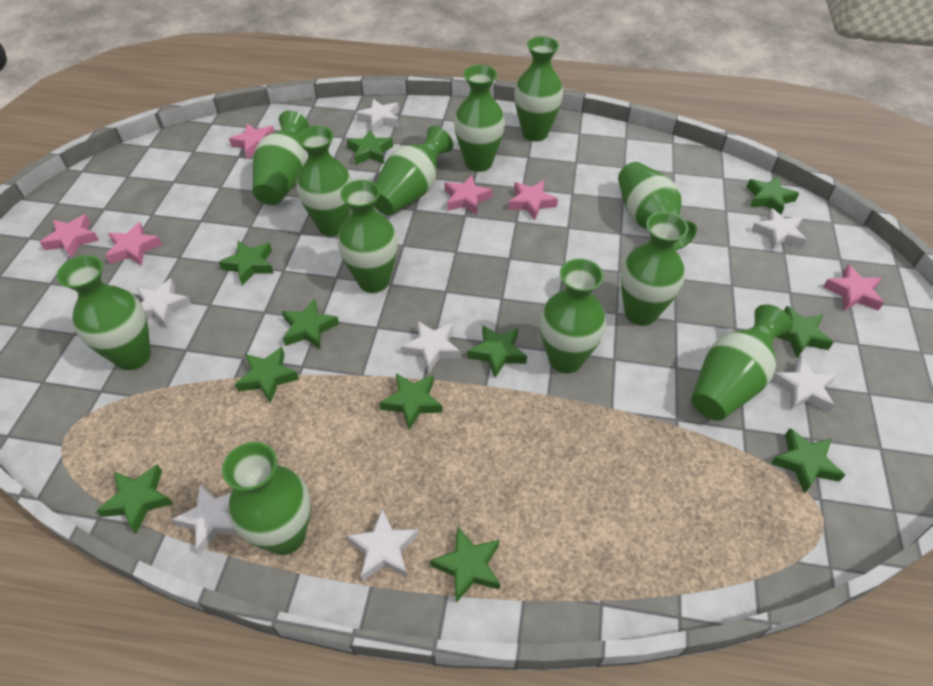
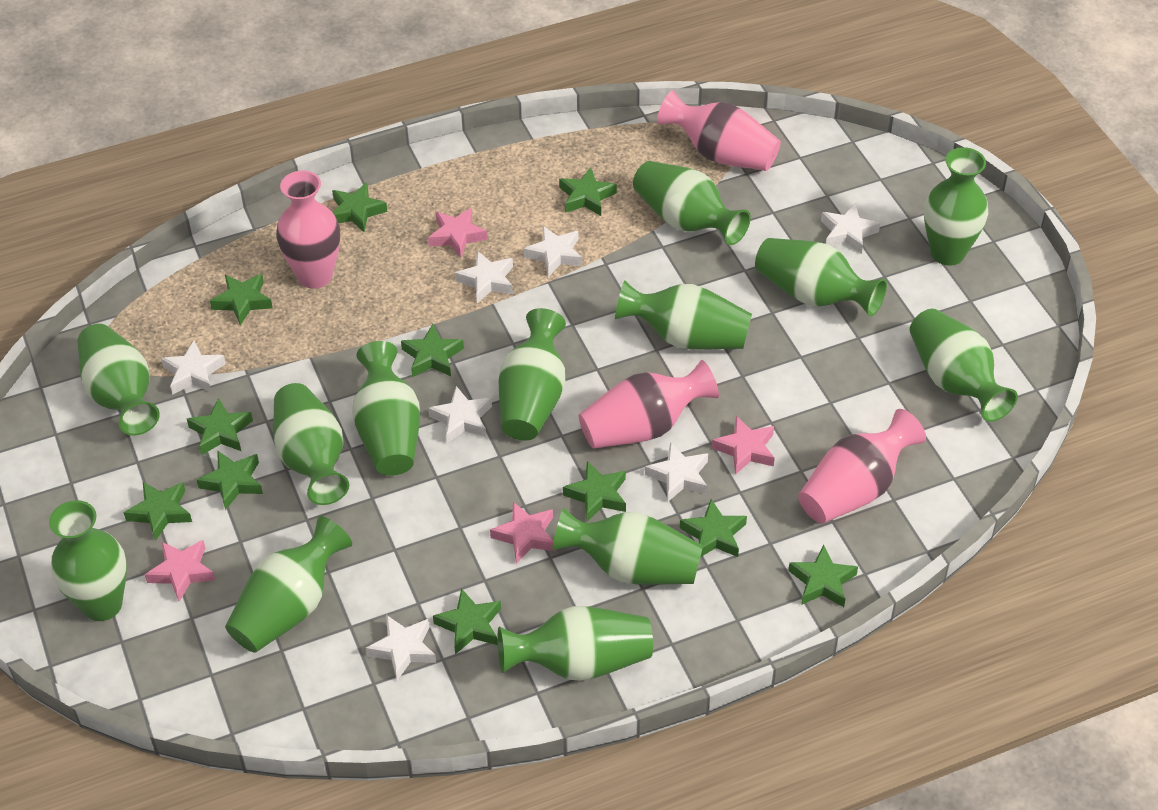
green vase: 12 -> 13
pink star: 6 -> 4
pink vase: 0 -> 4

